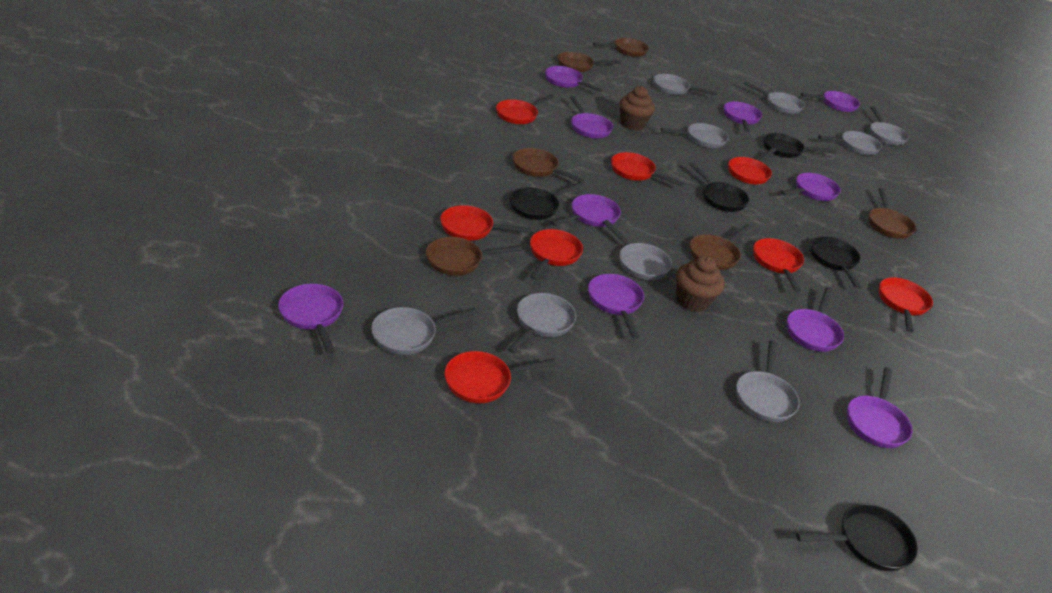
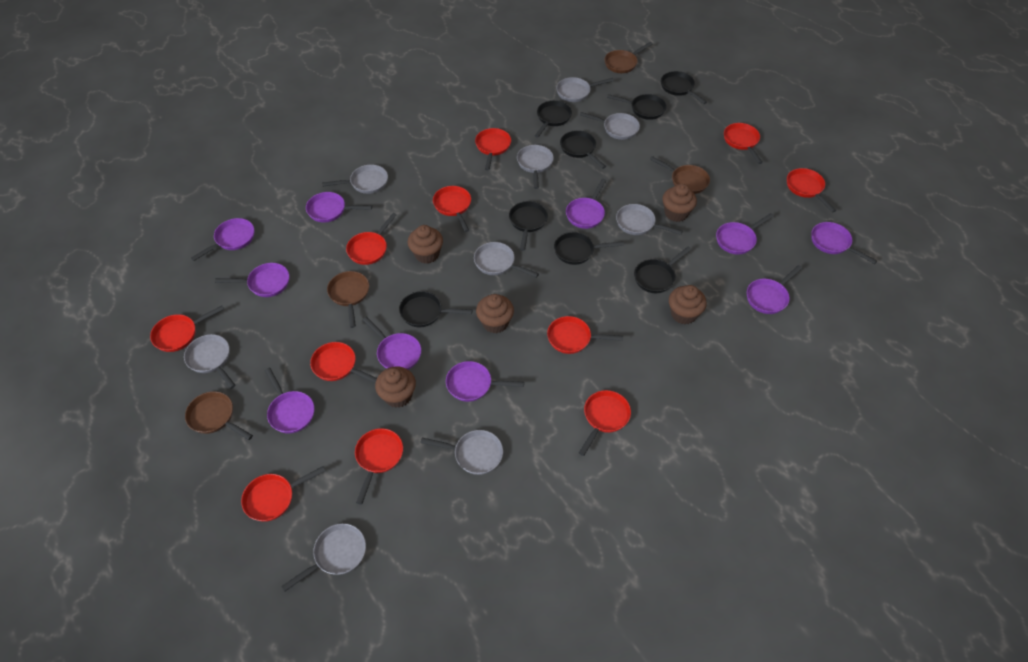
black pan: 5 -> 8
brown cupcake: 2 -> 5
brown pan: 6 -> 4
red pan: 8 -> 11

